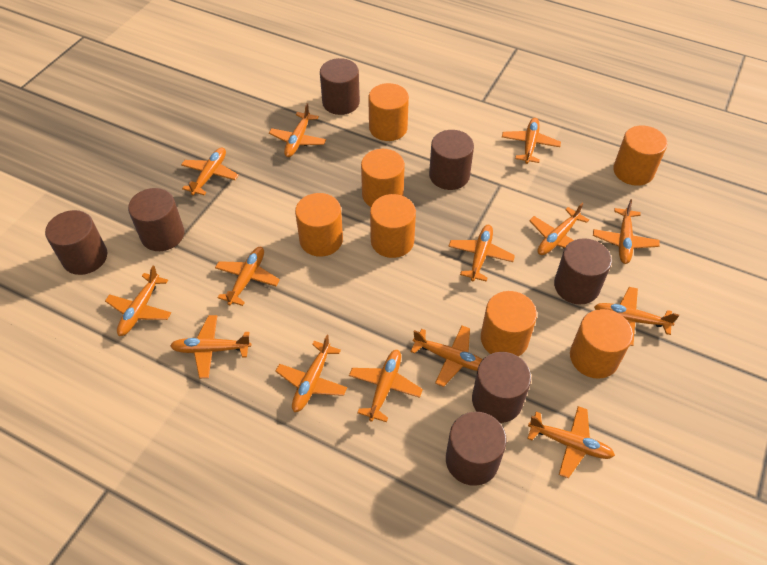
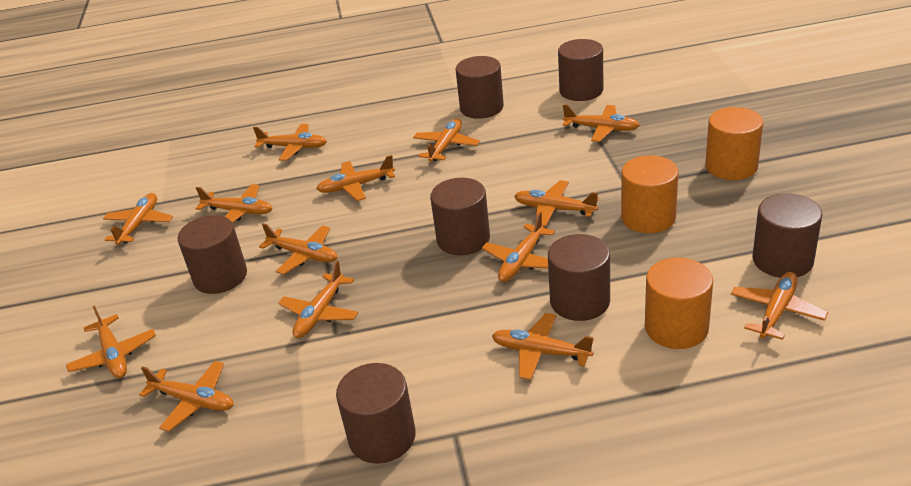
orange cylinder: 7 -> 3

